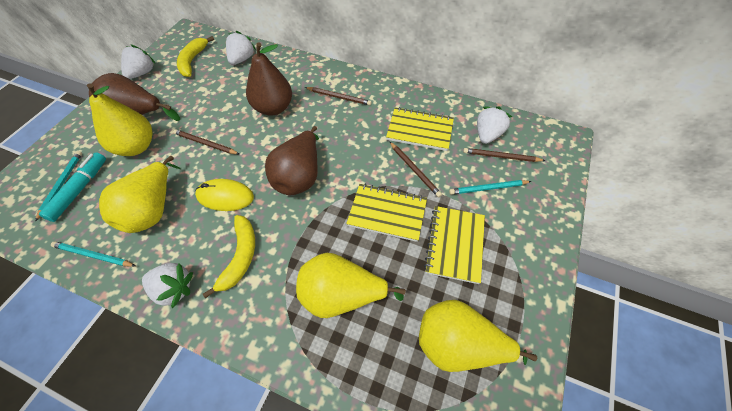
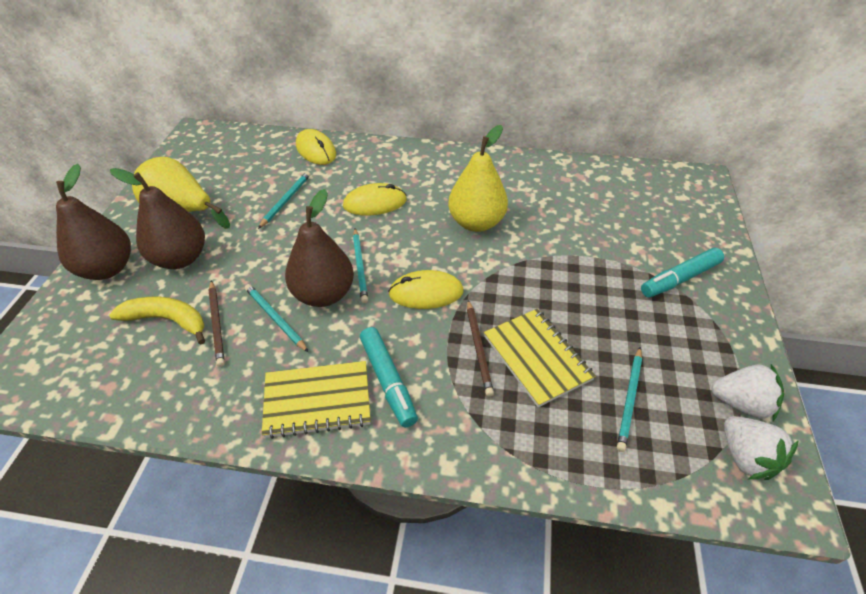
brown pencil: 4 -> 2
turquoise marker: 1 -> 2
turquoise pencil: 3 -> 4
white strawberry: 4 -> 2
yellow banana: 2 -> 1
yellow mouse: 1 -> 3
yellow notebook: 3 -> 2
yellow pear: 4 -> 2

